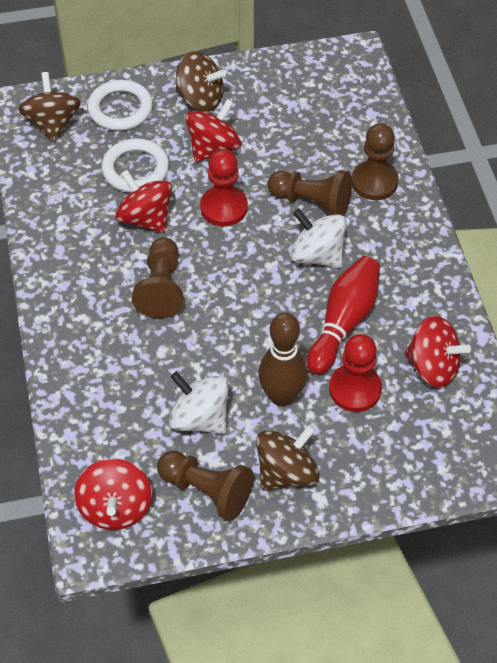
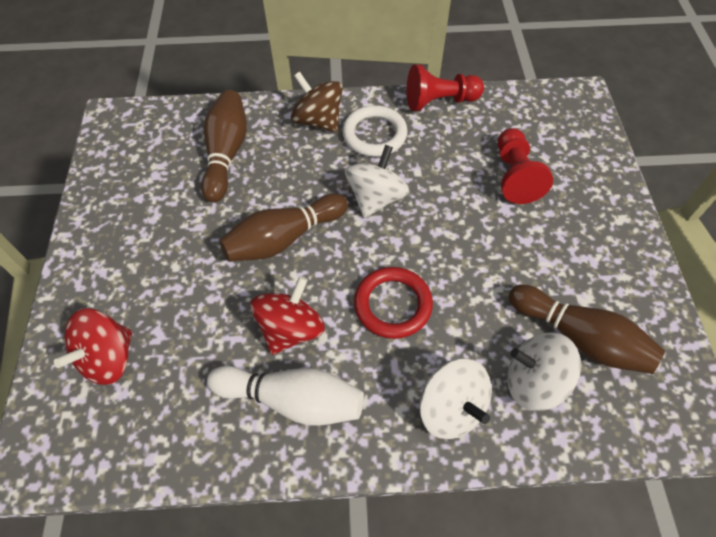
brown bowling pin: 1 -> 3
brown pawn: 4 -> 0
brown spinning top: 3 -> 1
red bowling pin: 1 -> 0
red ring: 0 -> 1
red spinning top: 4 -> 2
white bowling pin: 0 -> 1
white ring: 2 -> 1
white spinning top: 2 -> 3

